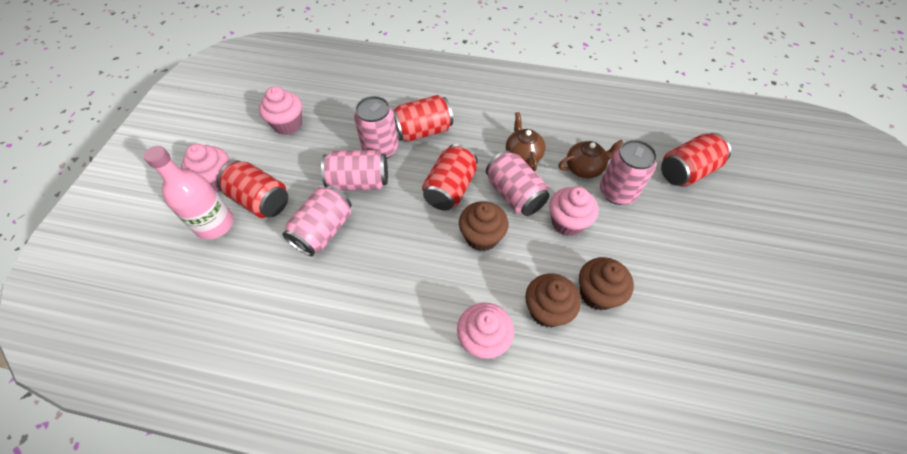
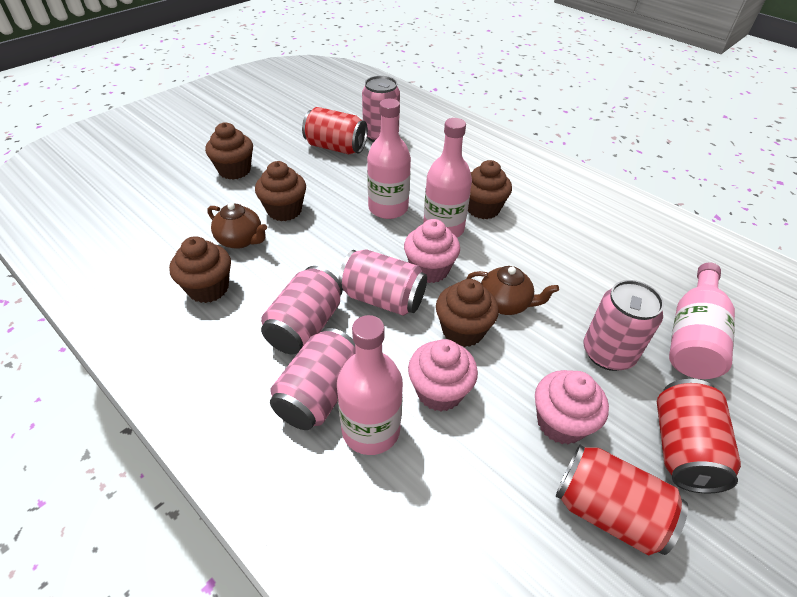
brown cupcake: 3 -> 5
pink bottle: 1 -> 4
pink cupcake: 4 -> 3
red can: 4 -> 3

